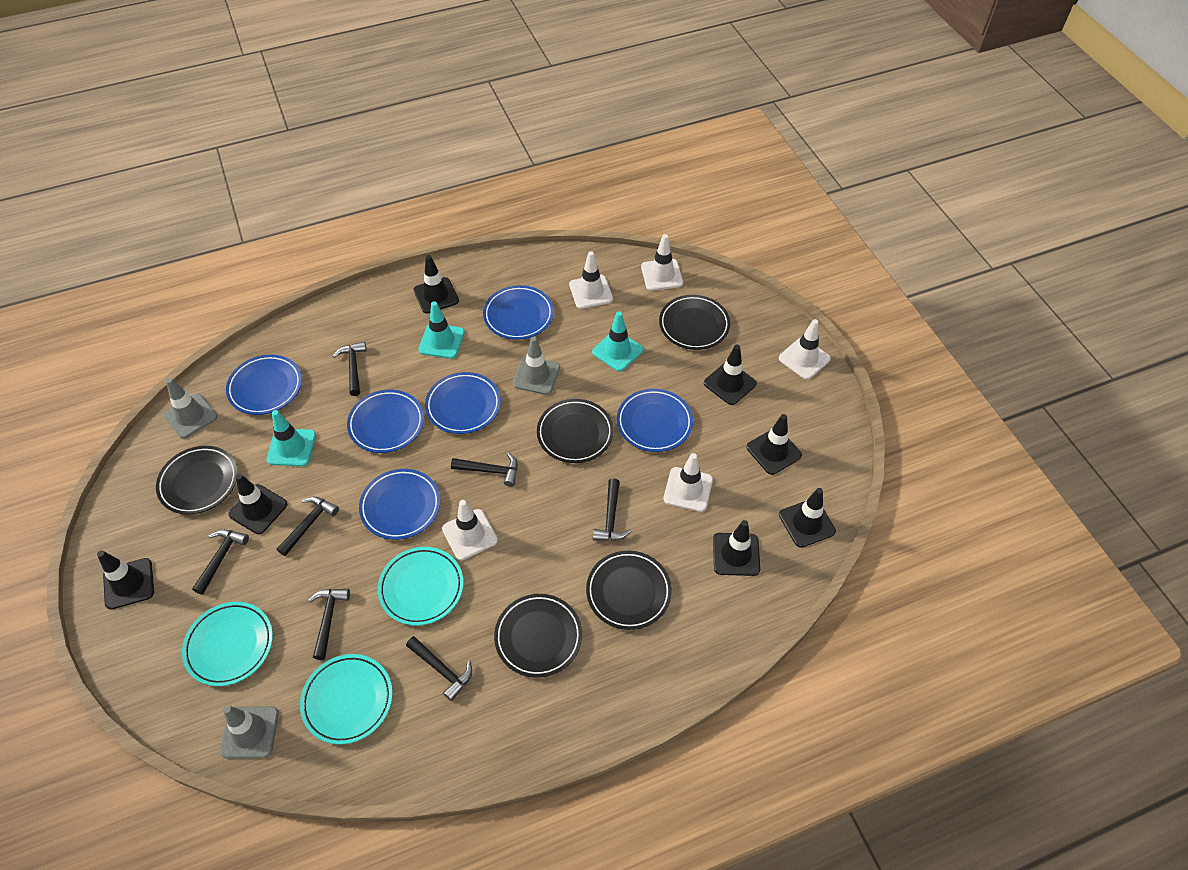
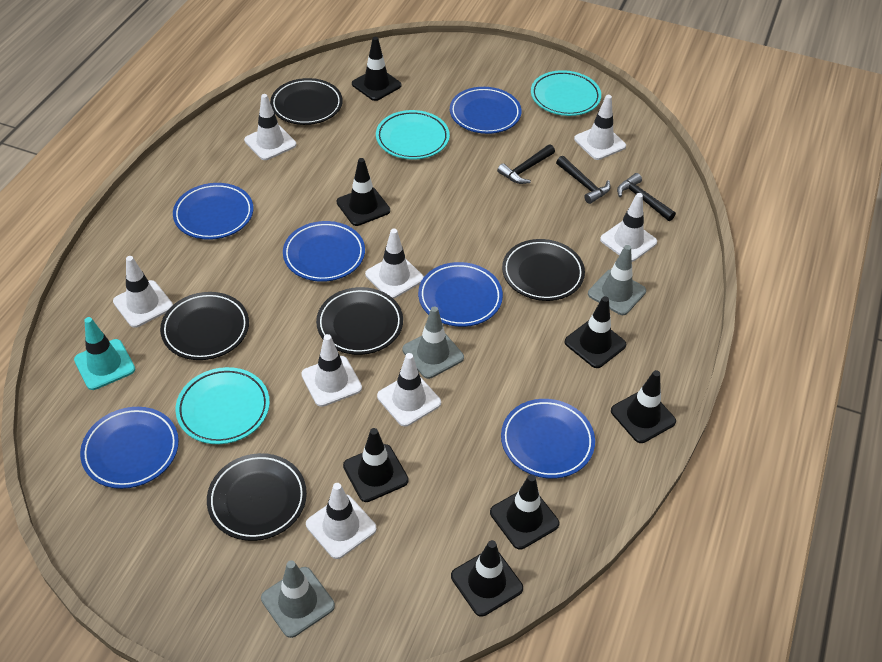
black hammer: 7 -> 3
turquoise traffic cone: 3 -> 1
white traffic cone: 5 -> 8

